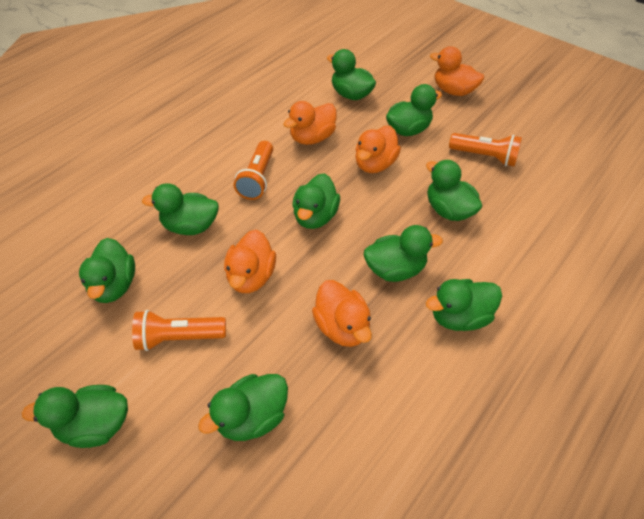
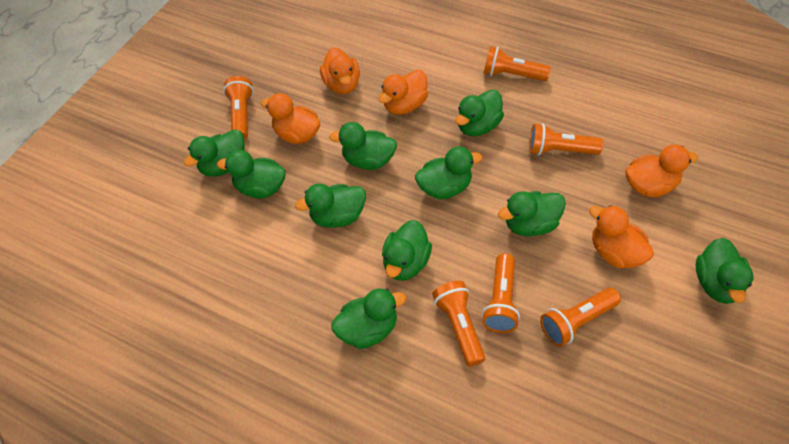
orange flashlight: 3 -> 6

